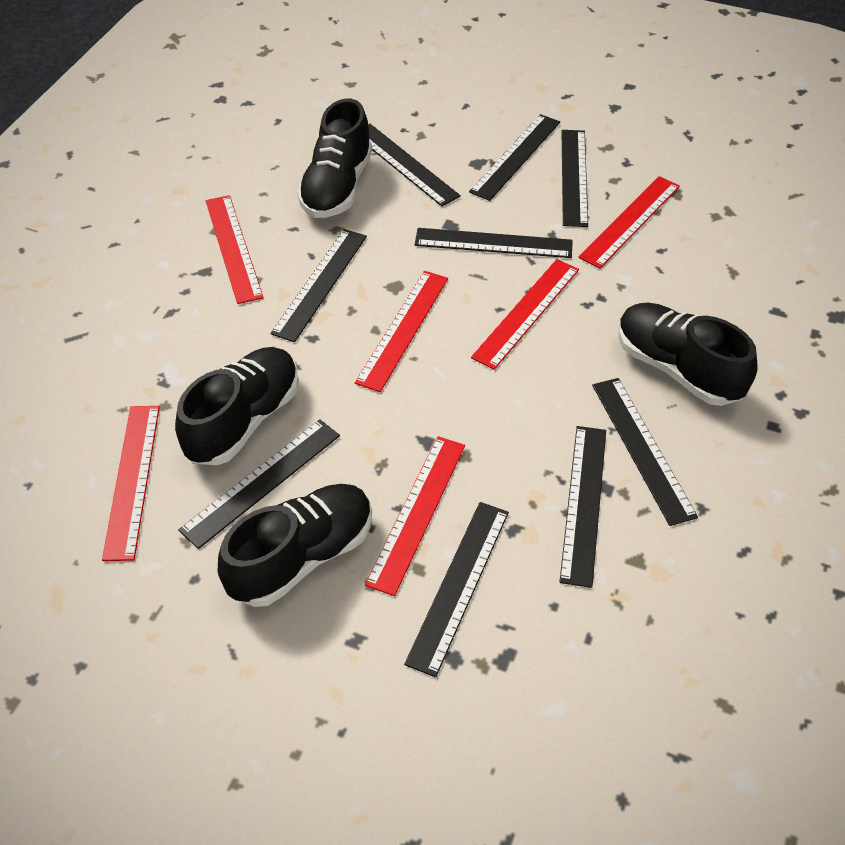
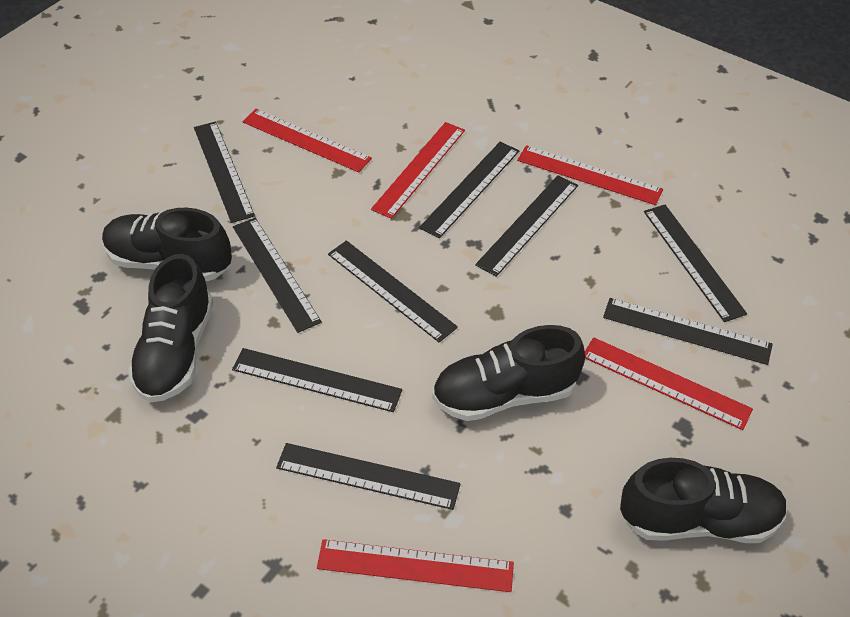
red ruler: 6 -> 5

